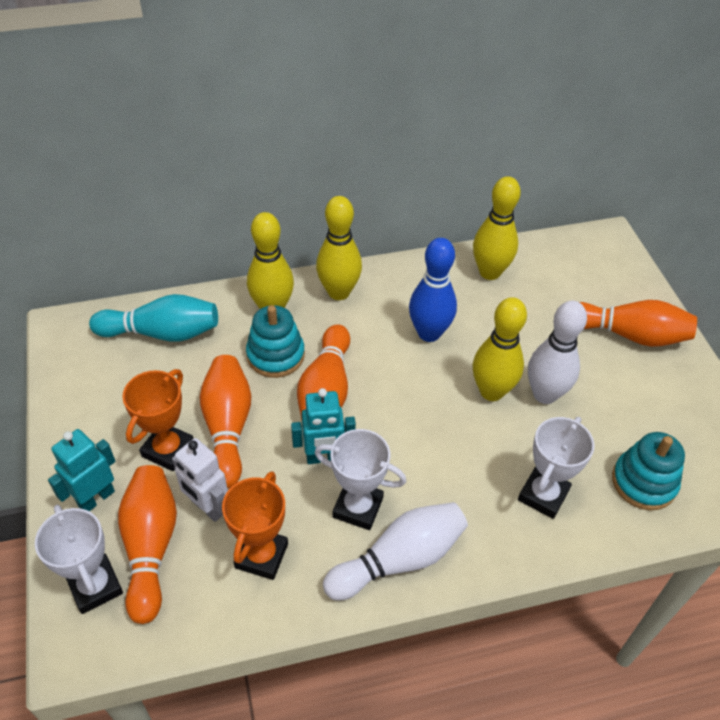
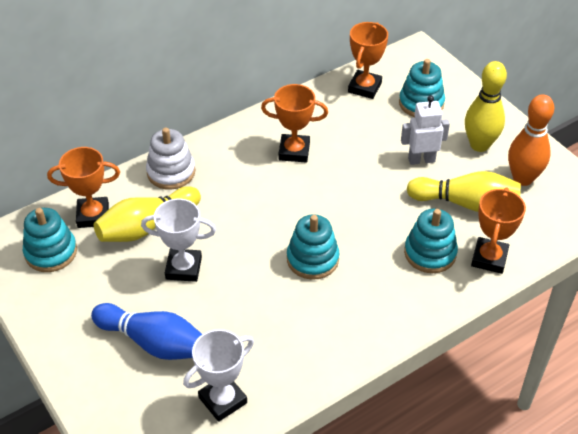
orange bowling pin: 4 -> 1
orange trophy: 2 -> 4
turquoise bowling pin: 1 -> 0
turquoise robot: 2 -> 0
turquoise stacking toy: 2 -> 4
white bowling pin: 2 -> 0
white stacking toy: 0 -> 1
white trophy: 3 -> 2
yellow bowling pin: 4 -> 3

